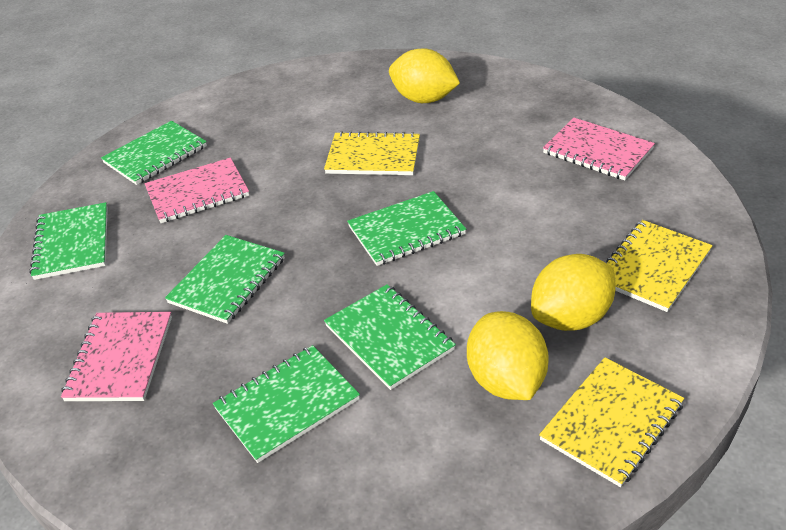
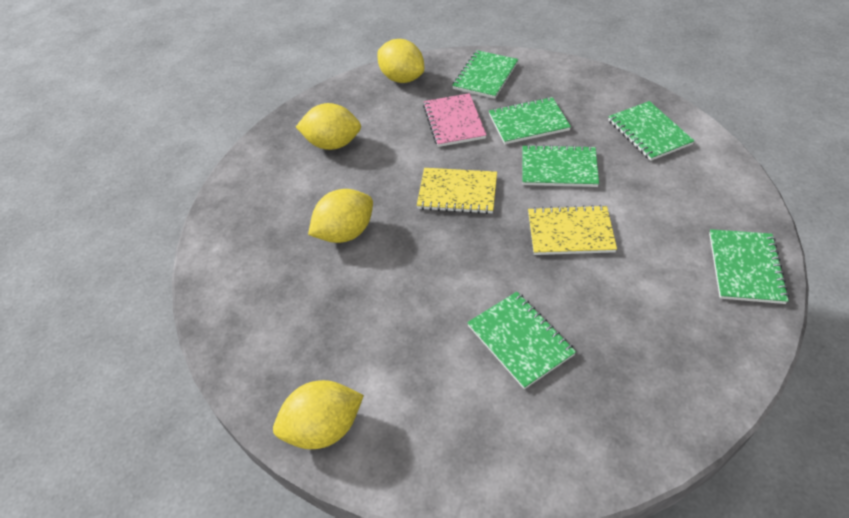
pink notebook: 3 -> 1
yellow lemon: 3 -> 4
yellow notebook: 3 -> 2

